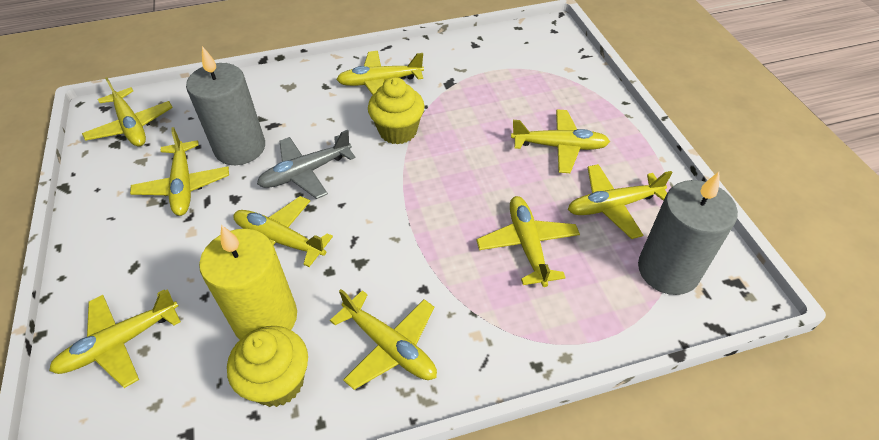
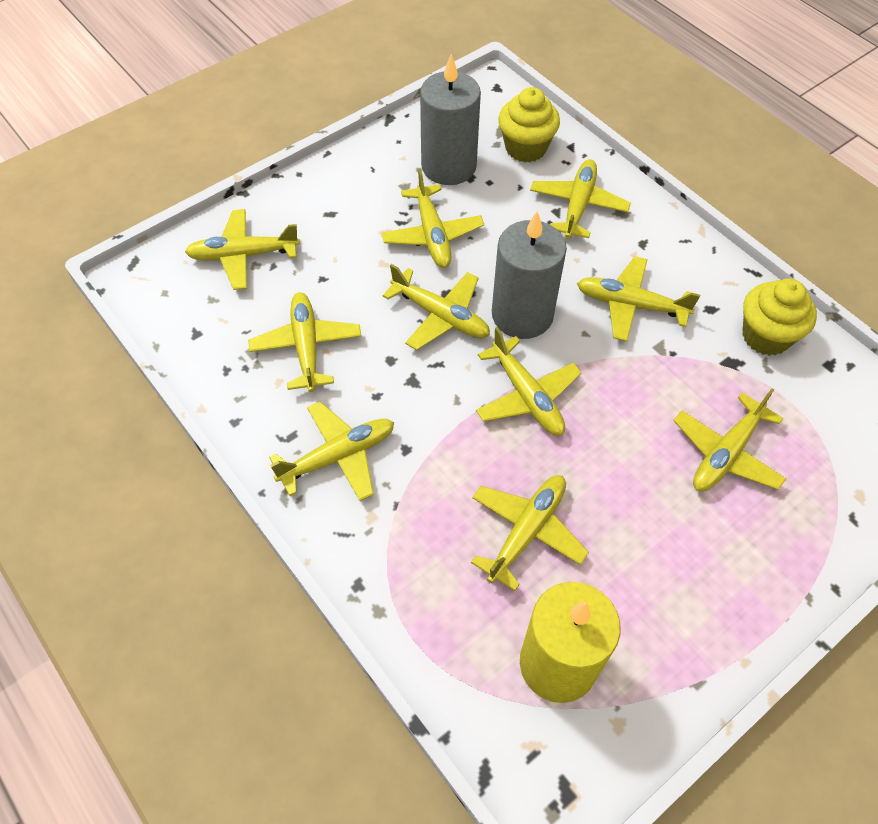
grey plane: 1 -> 0
yellow plane: 9 -> 10

